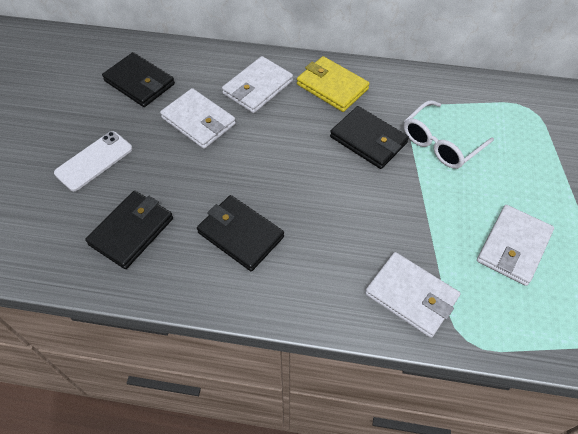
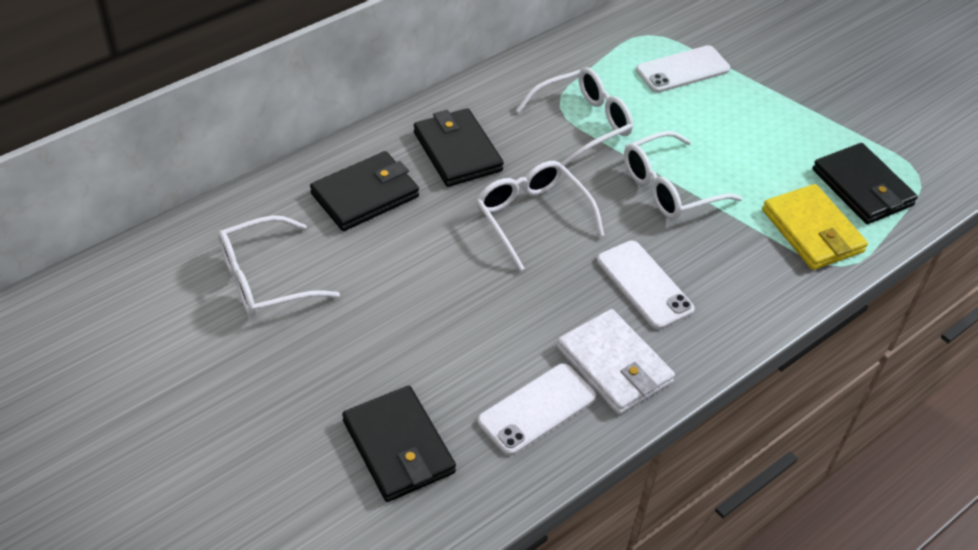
white glasses: 1 -> 4
white phone: 1 -> 3
white wallet: 4 -> 1

